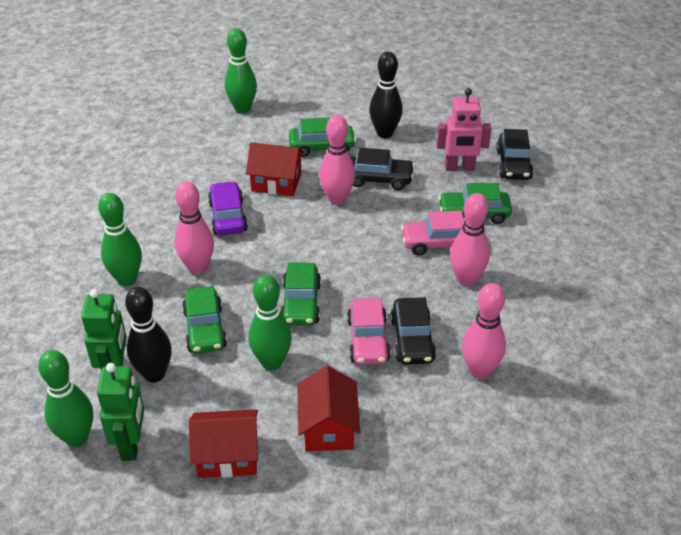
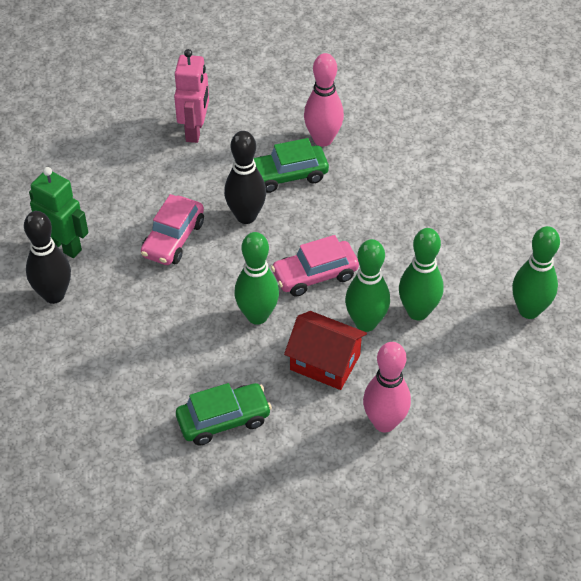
black car: 3 -> 0
green car: 4 -> 2
green robot: 2 -> 1
pink bowling pin: 4 -> 2
purple car: 1 -> 0
red house: 3 -> 1

